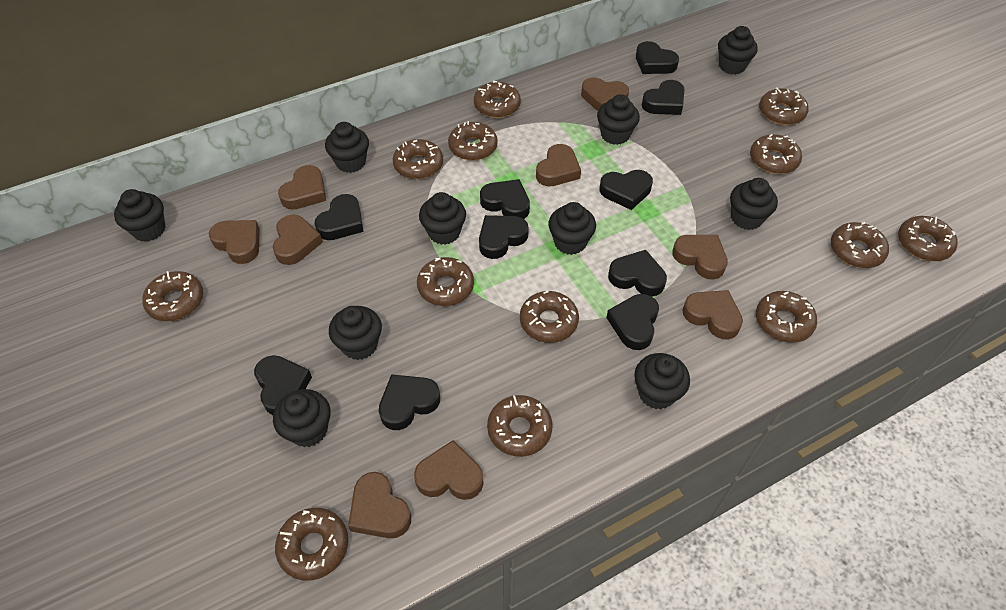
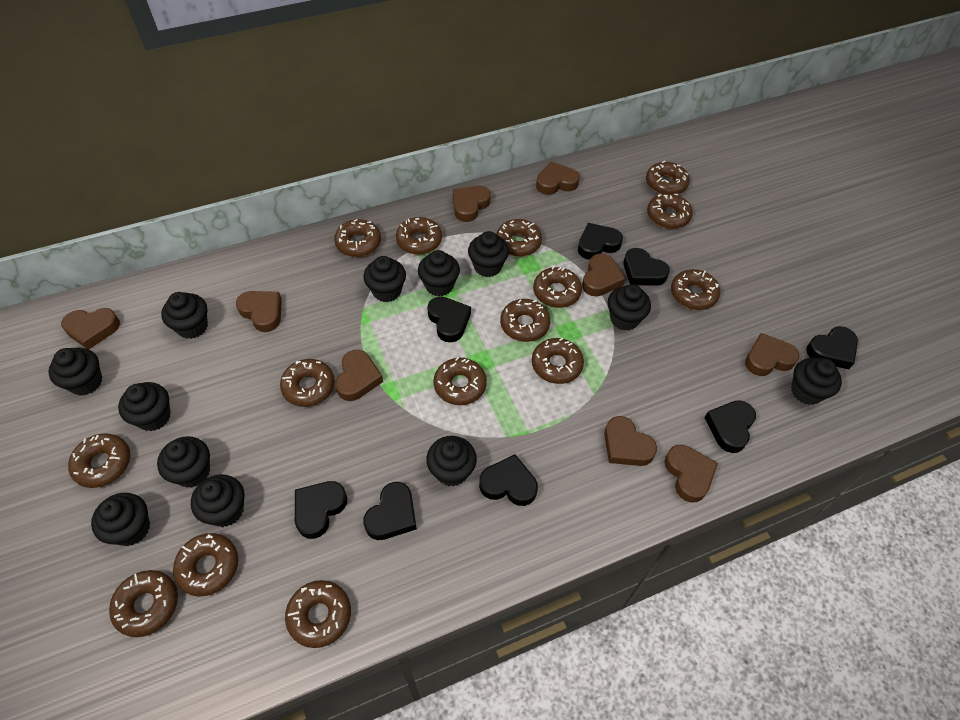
black cupcake: 10 -> 12
black heart: 10 -> 8
brown donut: 13 -> 15

